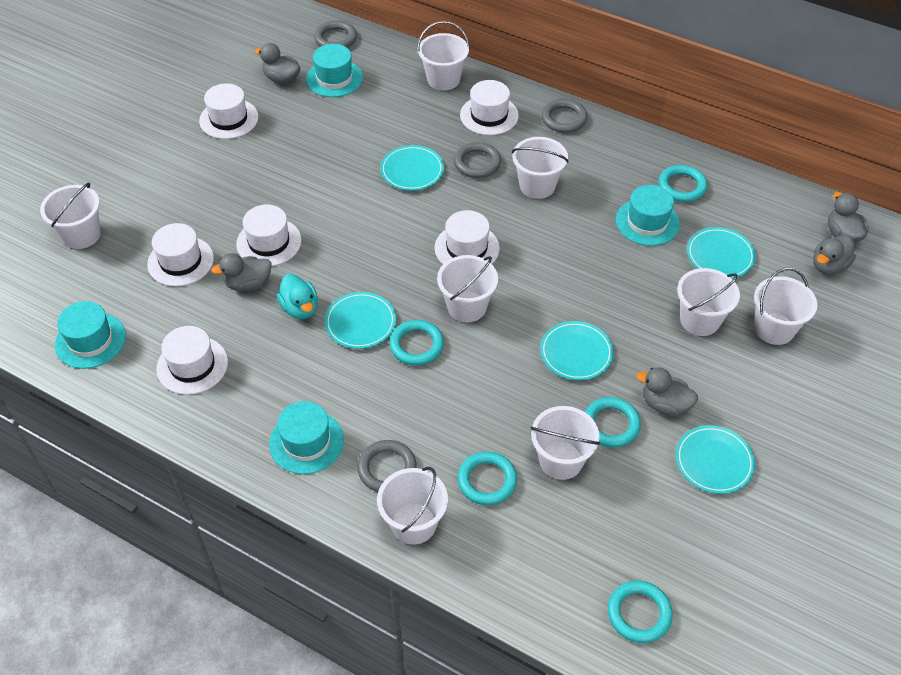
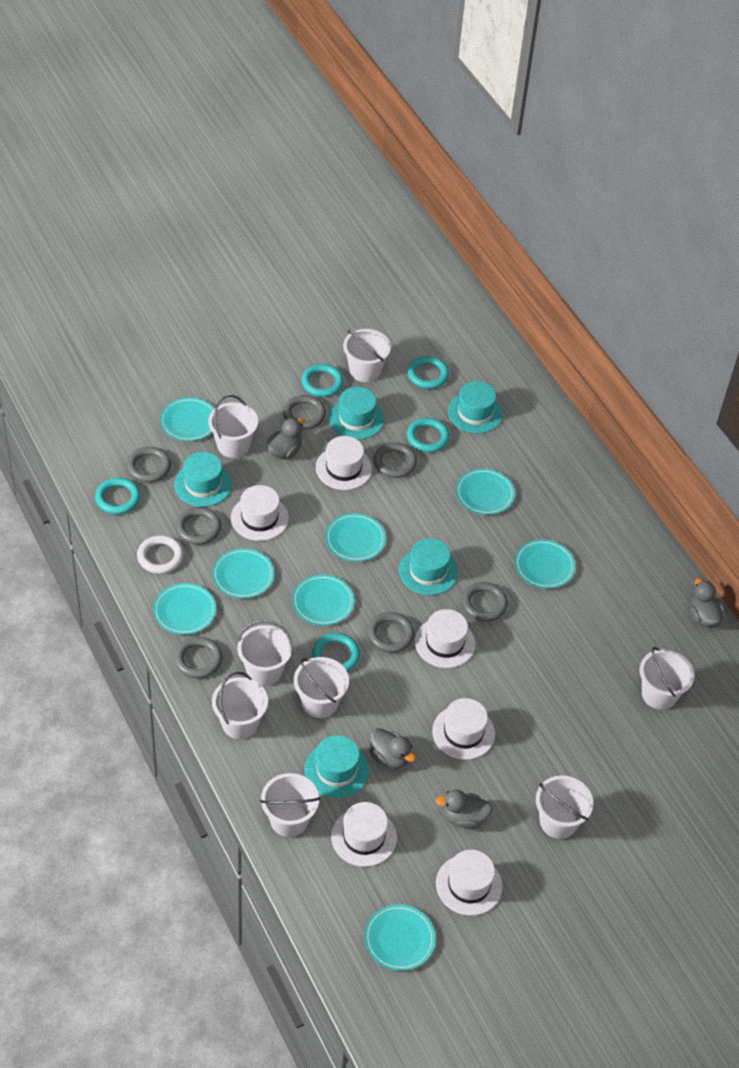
grey duck: 5 -> 4
grey ring: 4 -> 7
turquoise duck: 1 -> 0
turquoise hat: 4 -> 5
turquoise plate: 5 -> 8
white ring: 0 -> 1

